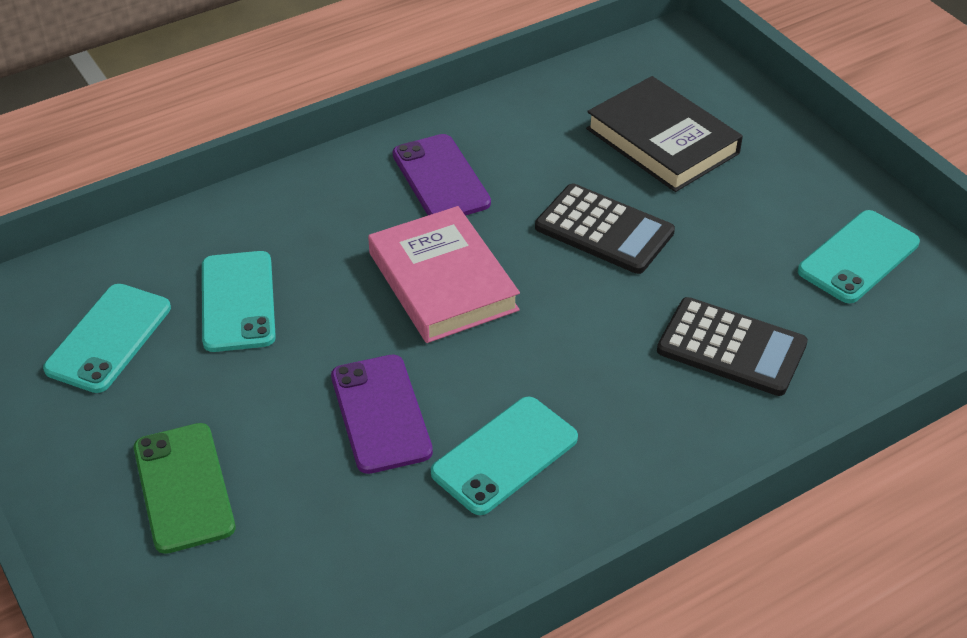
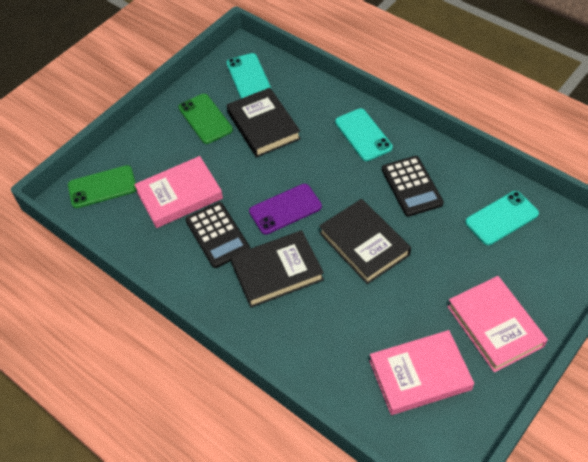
black book: 1 -> 3
green phone: 1 -> 2
pink book: 1 -> 3
purple phone: 2 -> 1
turquoise phone: 4 -> 3

